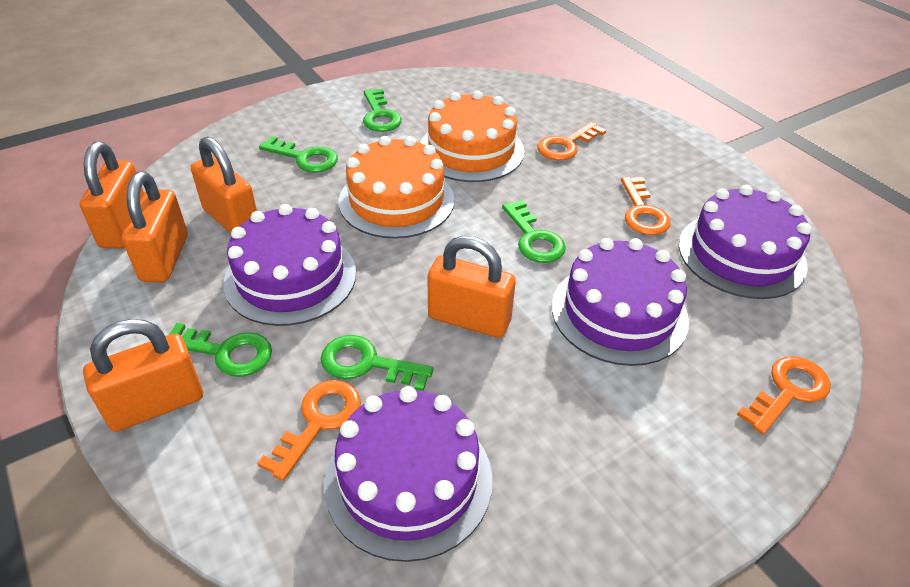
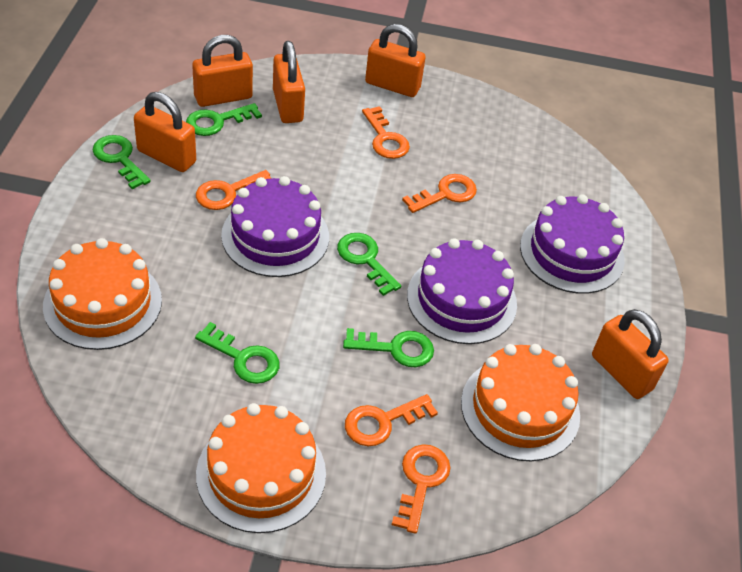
orange cake: 2 -> 3
orange key: 4 -> 5
purple cake: 4 -> 3

